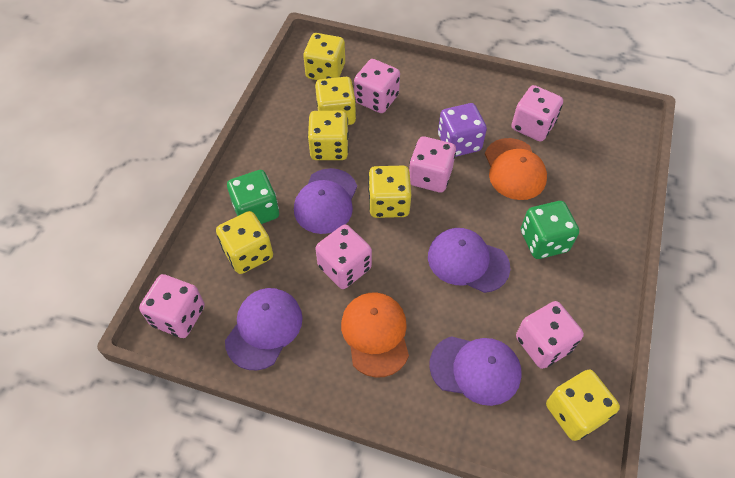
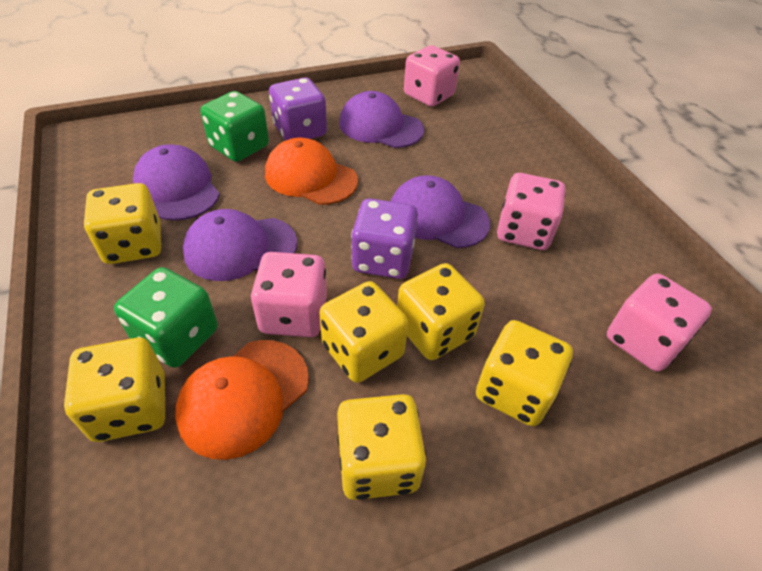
pink dice: 6 -> 4
purple dice: 1 -> 2

